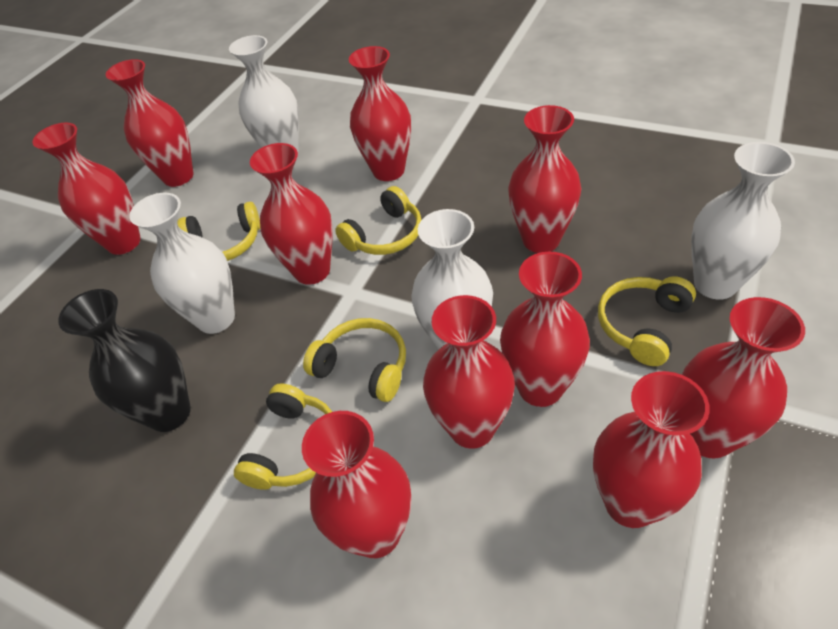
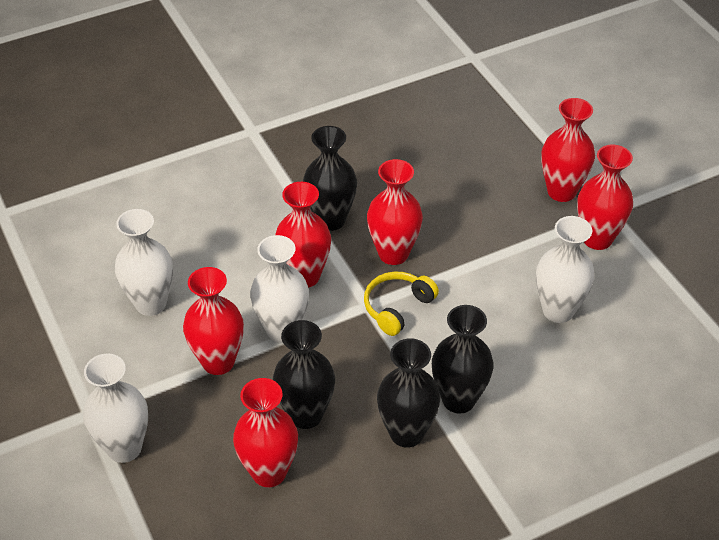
black vase: 1 -> 4
red vase: 10 -> 6
yellow headphones: 5 -> 1

